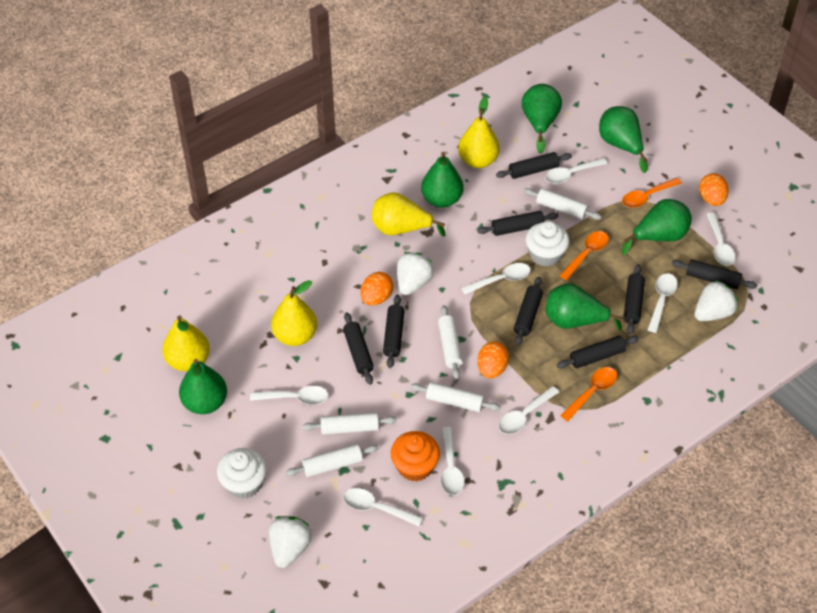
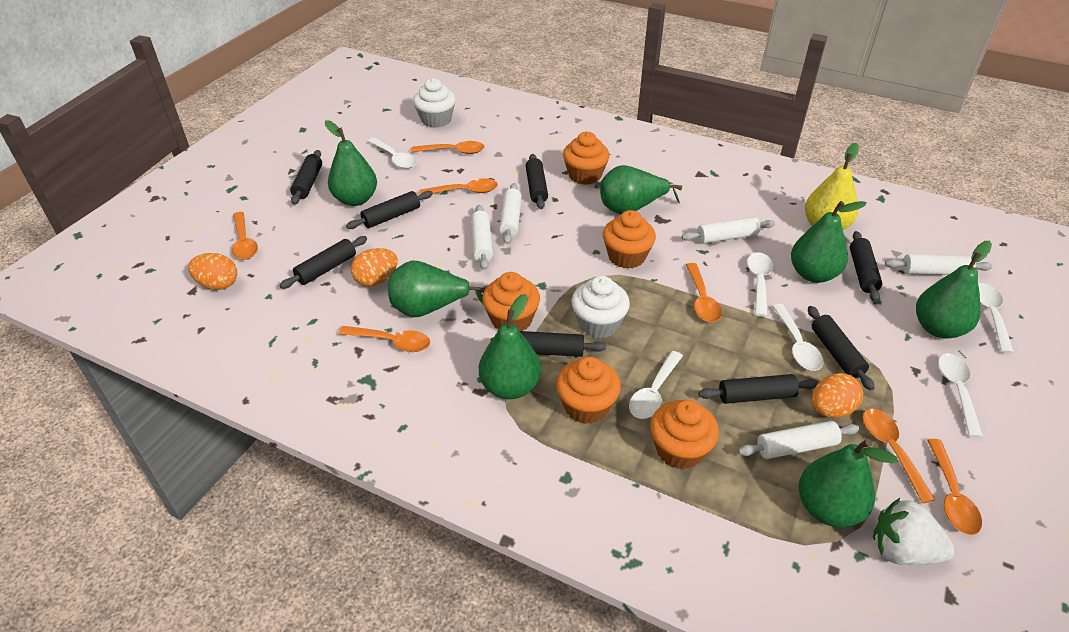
green pear: 6 -> 7
orange cupcake: 1 -> 5
orange spoon: 3 -> 7
white spoon: 8 -> 6
white strawberry: 3 -> 1
yellow pear: 4 -> 1

